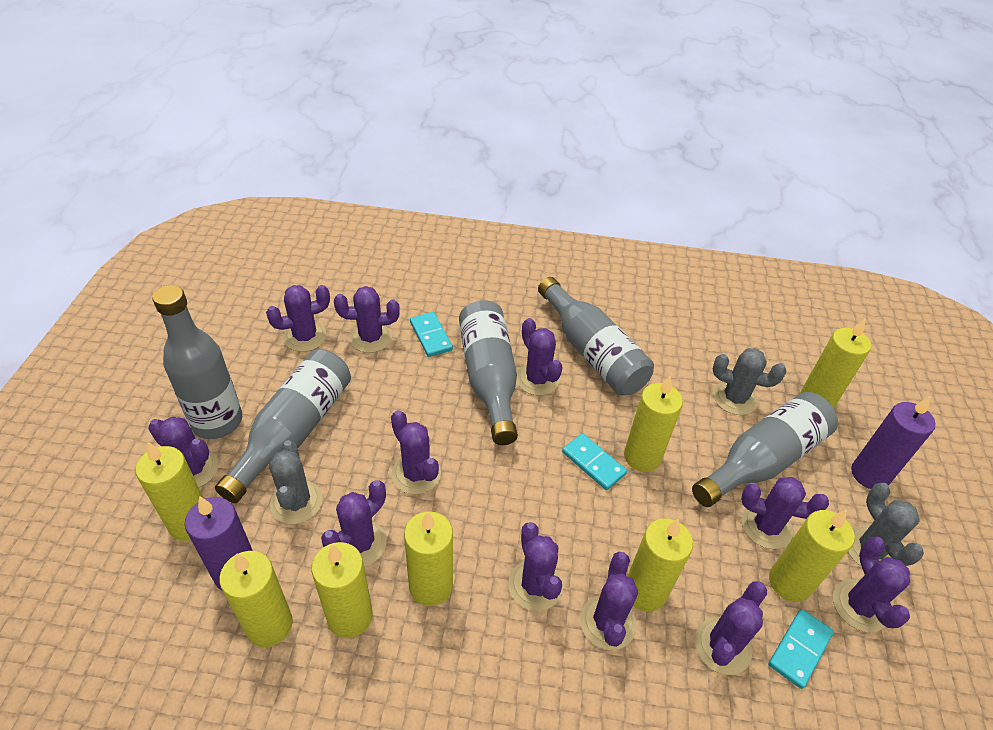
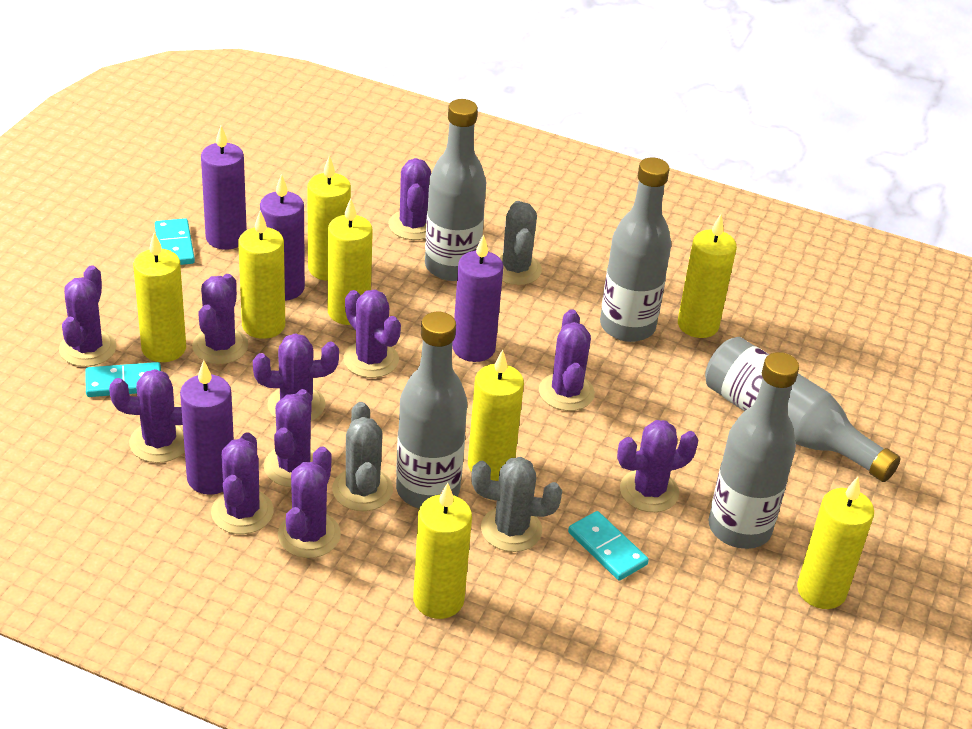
purple candle: 2 -> 4

